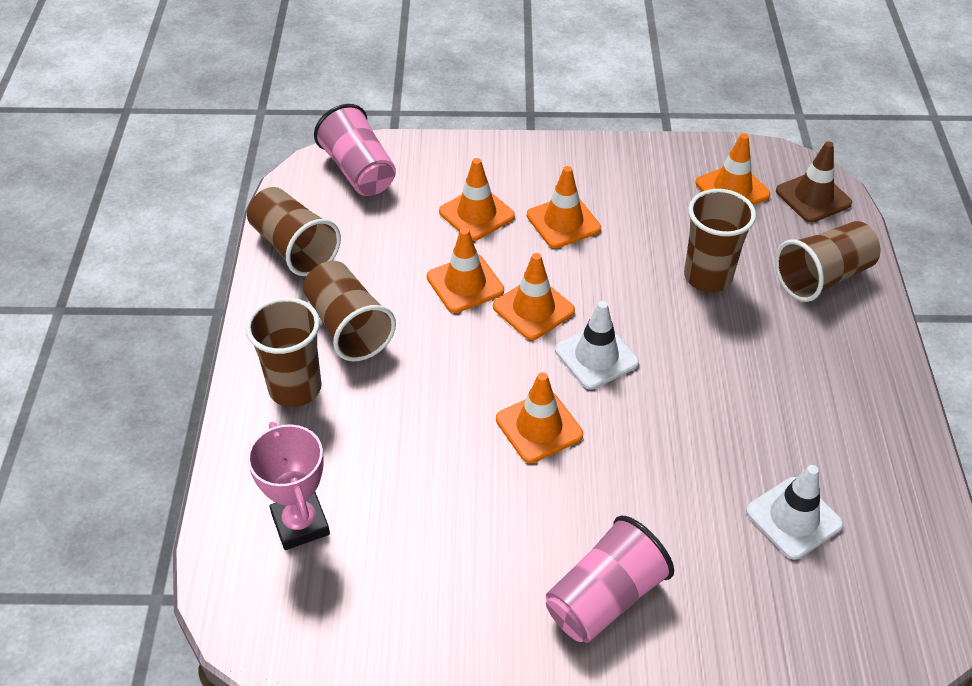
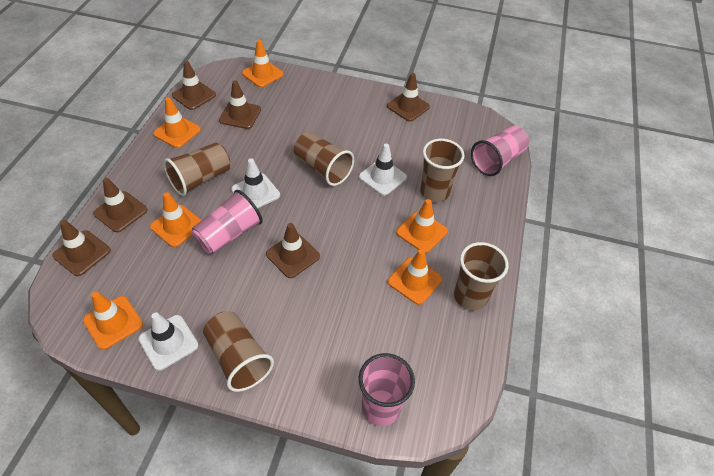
brown traffic cone: 1 -> 6
pink cup: 2 -> 3
pink trophy: 1 -> 0
white traffic cone: 2 -> 3

